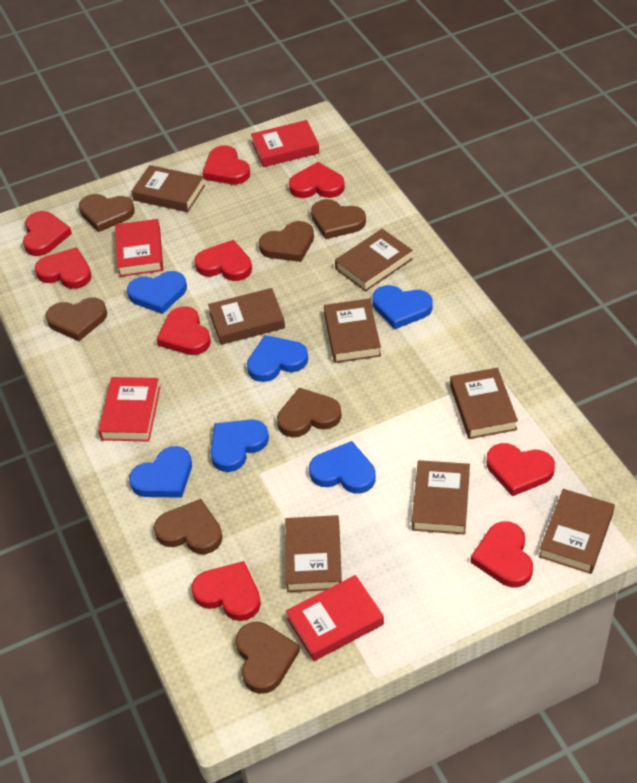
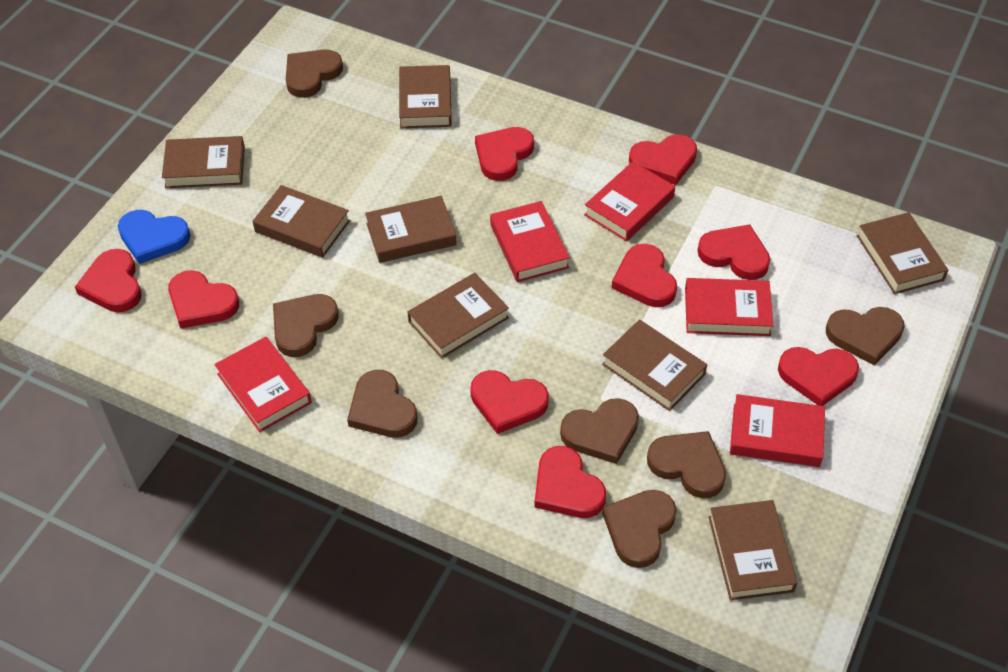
blue heart: 6 -> 1
red book: 4 -> 5

